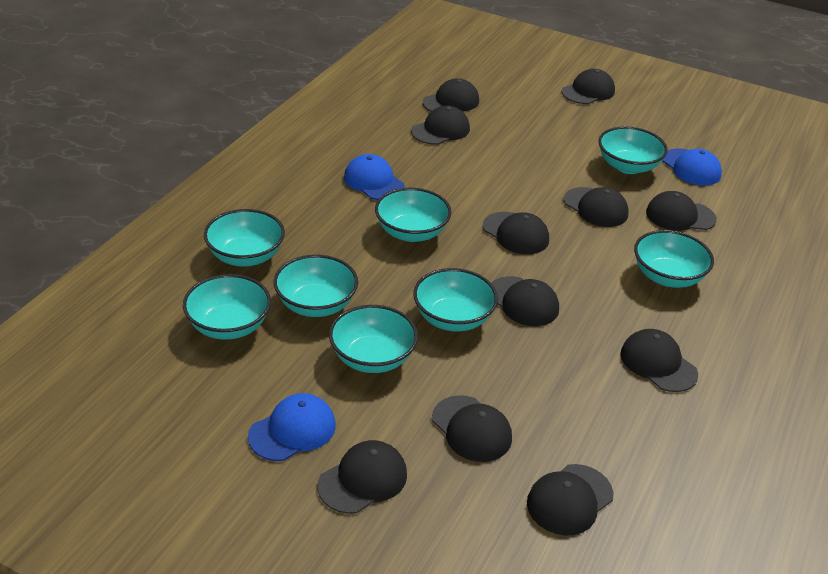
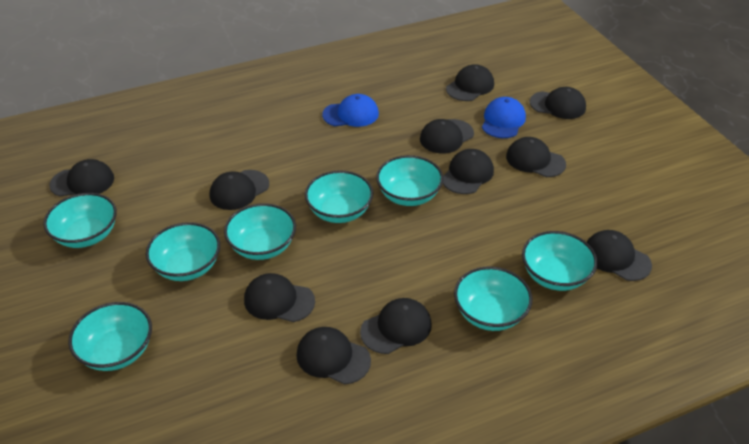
blue cap: 3 -> 2

